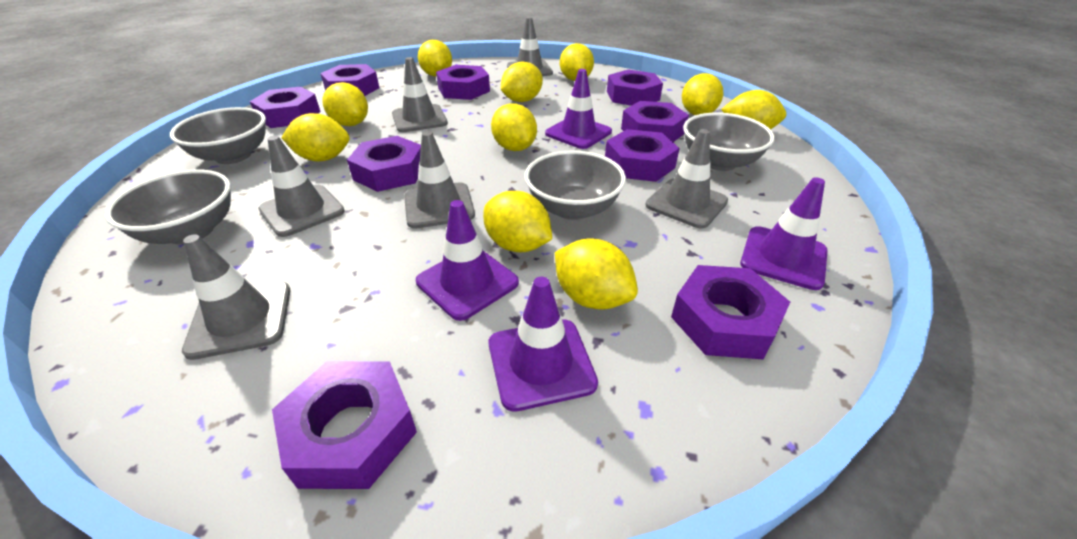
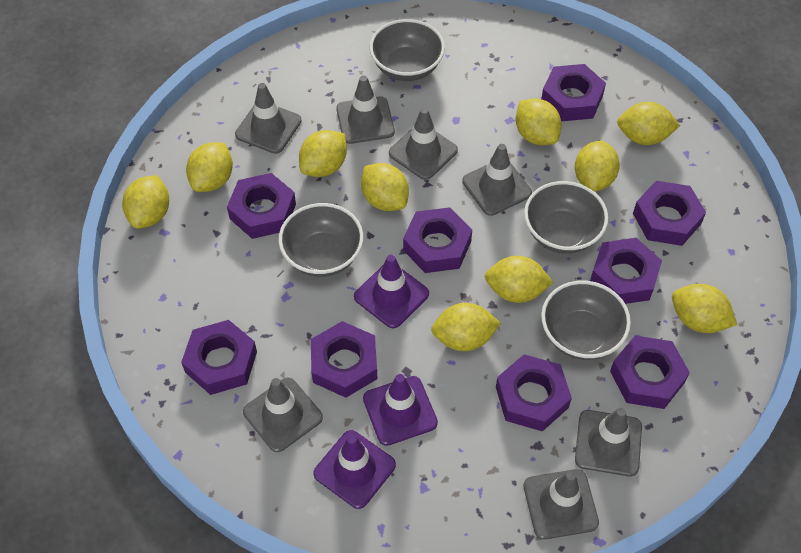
grey traffic cone: 6 -> 7
purple traffic cone: 4 -> 3

